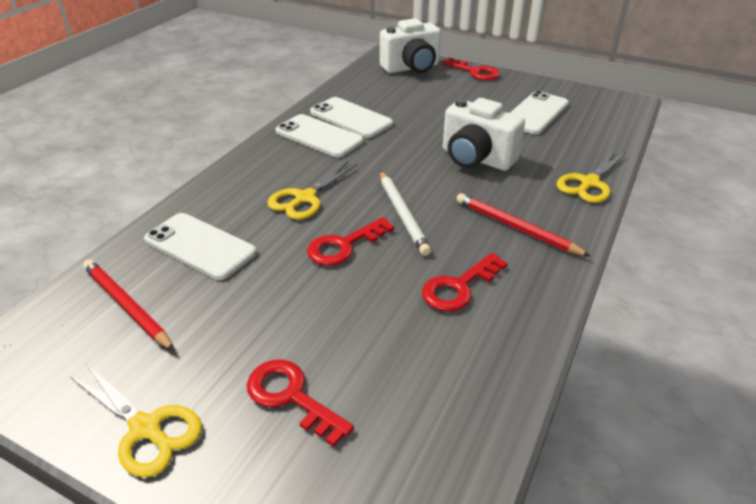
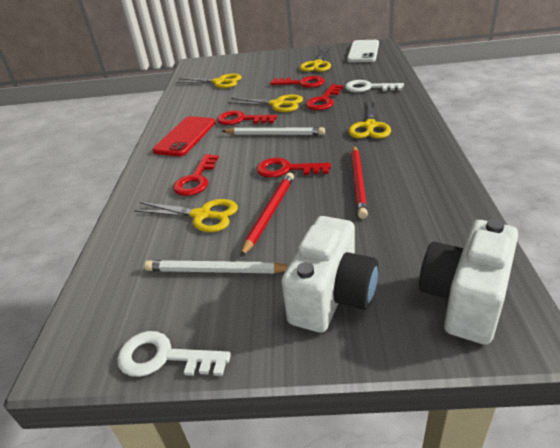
red key: 4 -> 5
red phone: 0 -> 1
white key: 0 -> 2
white pencil: 1 -> 2
white phone: 4 -> 1
yellow scissors: 3 -> 5

